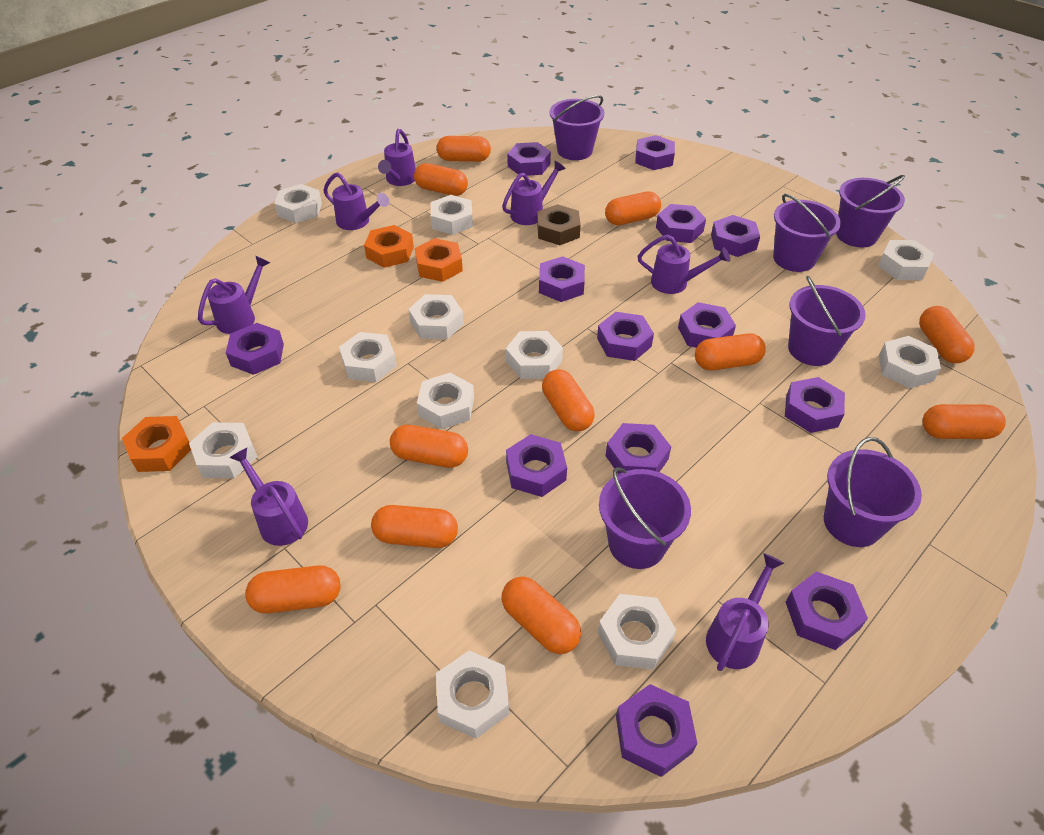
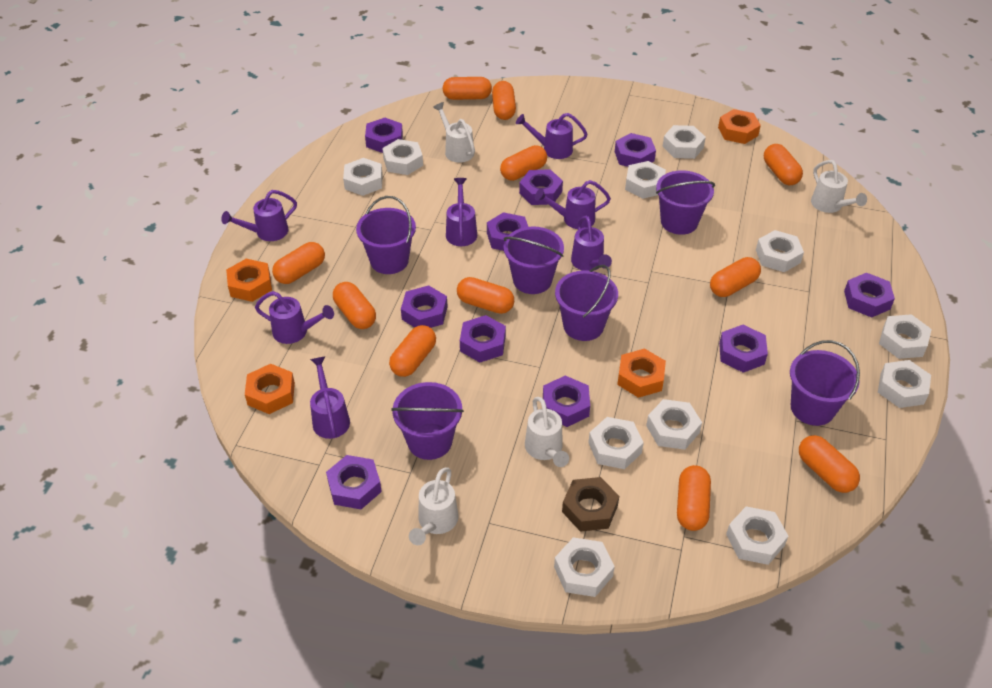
orange nut: 3 -> 4
purple nut: 13 -> 10
white watering can: 0 -> 4

